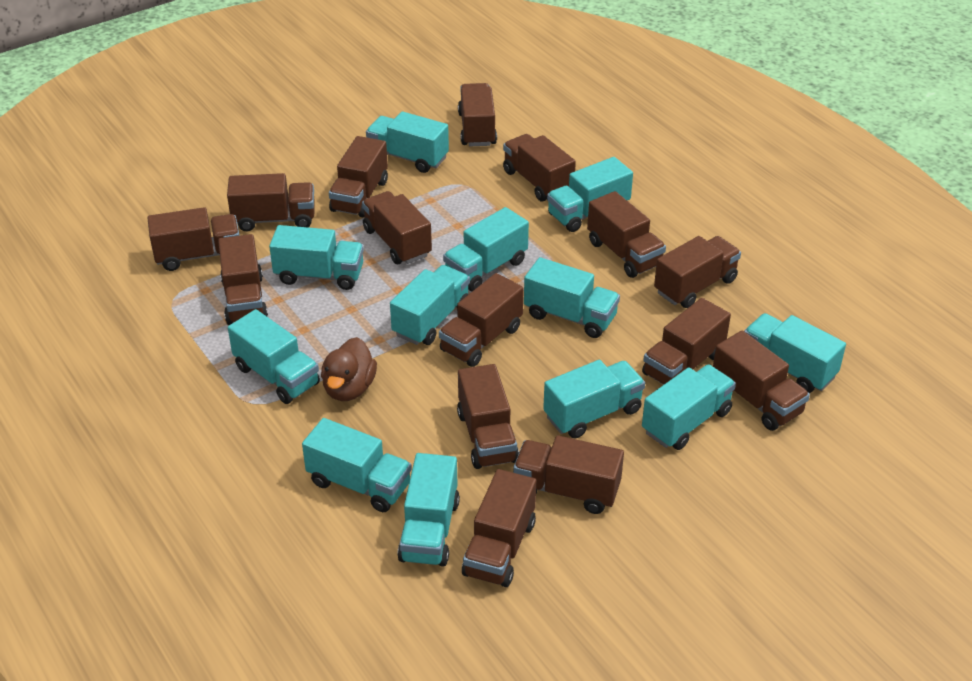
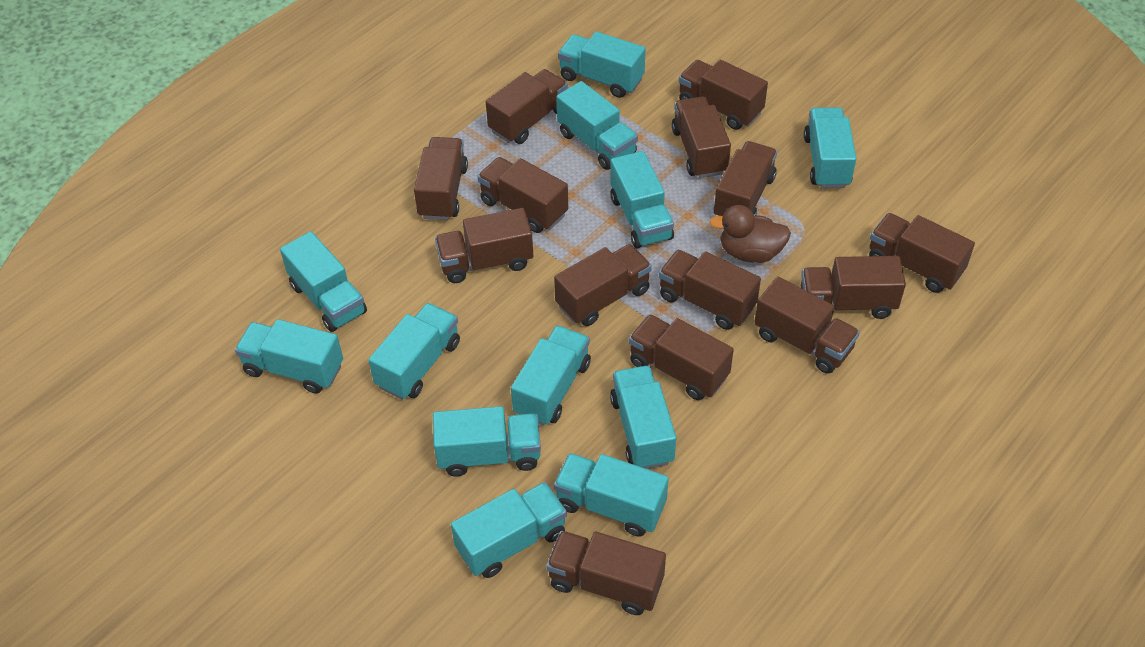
brown truck: 15 -> 14

